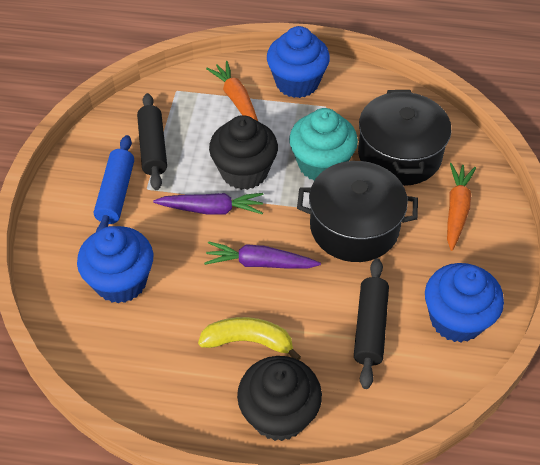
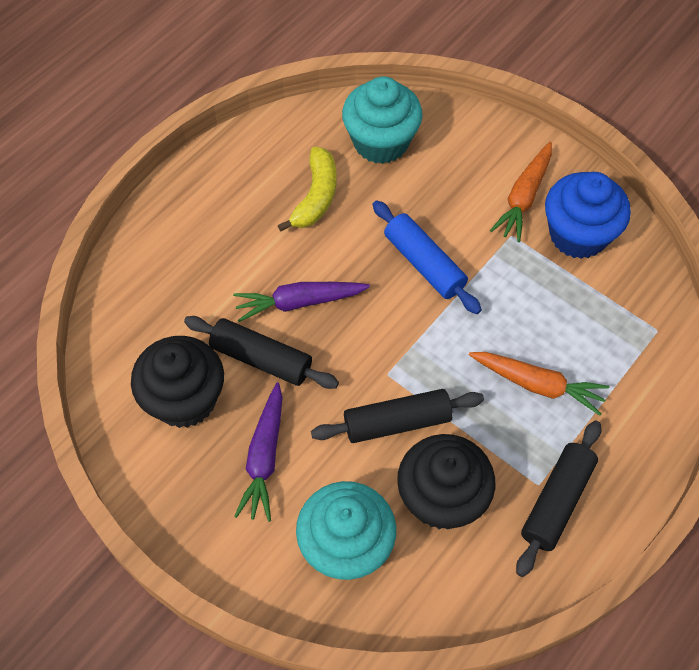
black pot: 2 -> 0
black rolling pin: 2 -> 3
blue cupcake: 3 -> 1
turquoise cupcake: 1 -> 2

